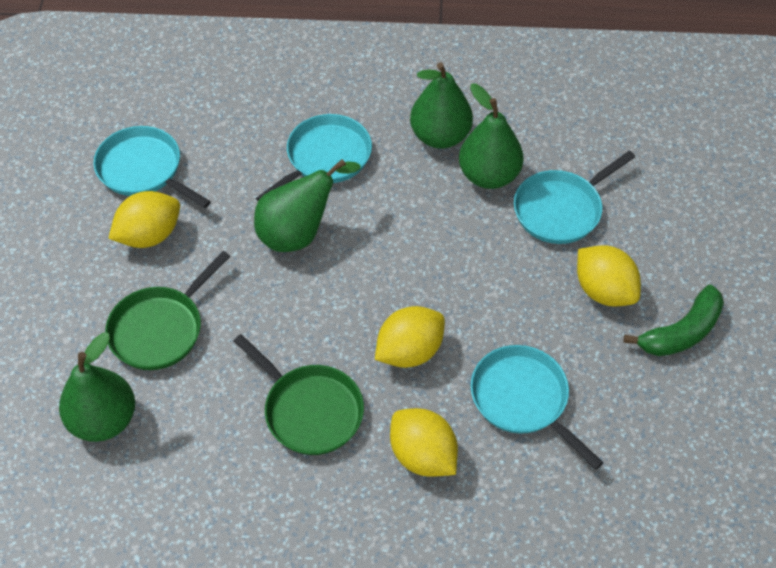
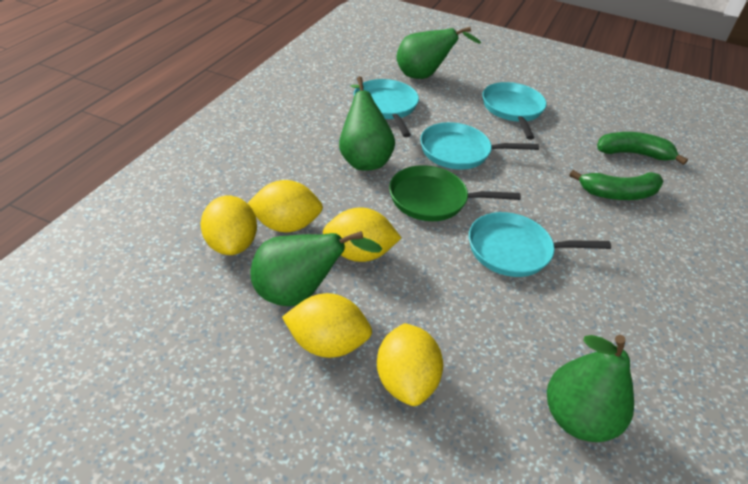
green banana: 1 -> 2
green pan: 2 -> 1
yellow lemon: 4 -> 5

